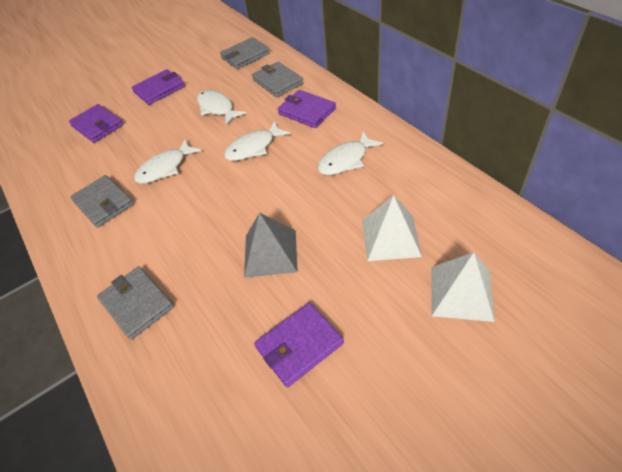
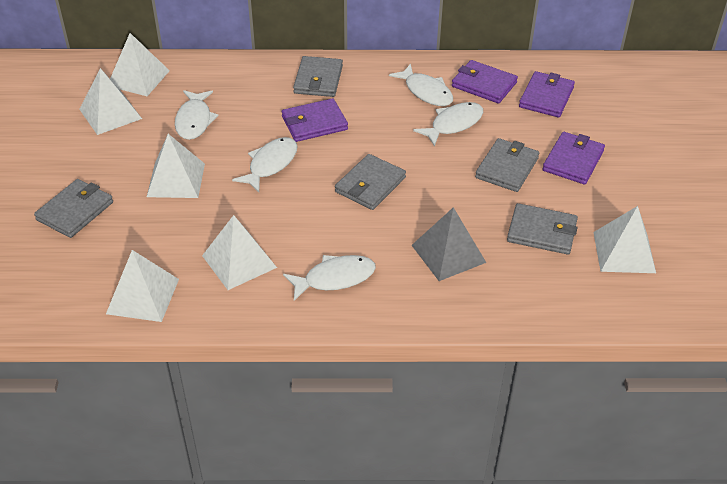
grey wallet: 4 -> 5
white fish: 4 -> 5
white pyramid: 2 -> 6

